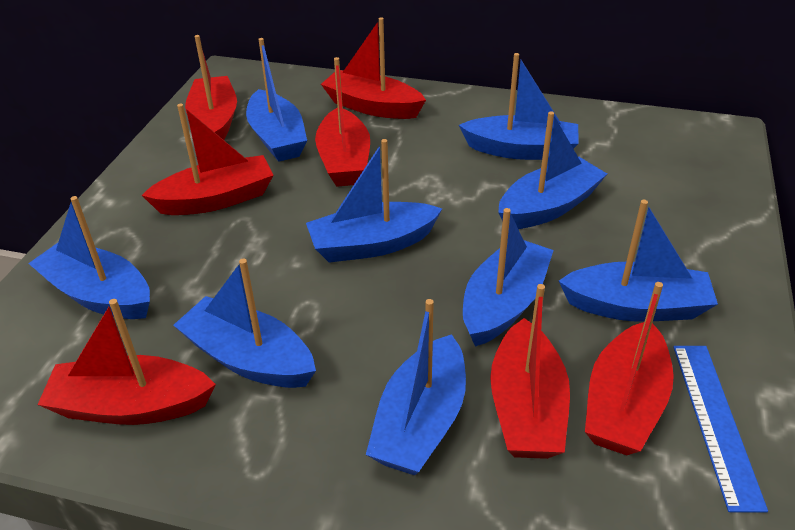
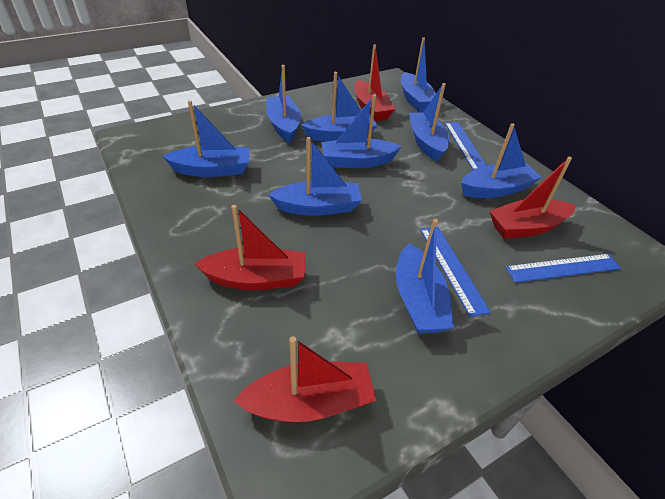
blue ruler: 1 -> 3
red boat: 7 -> 4

